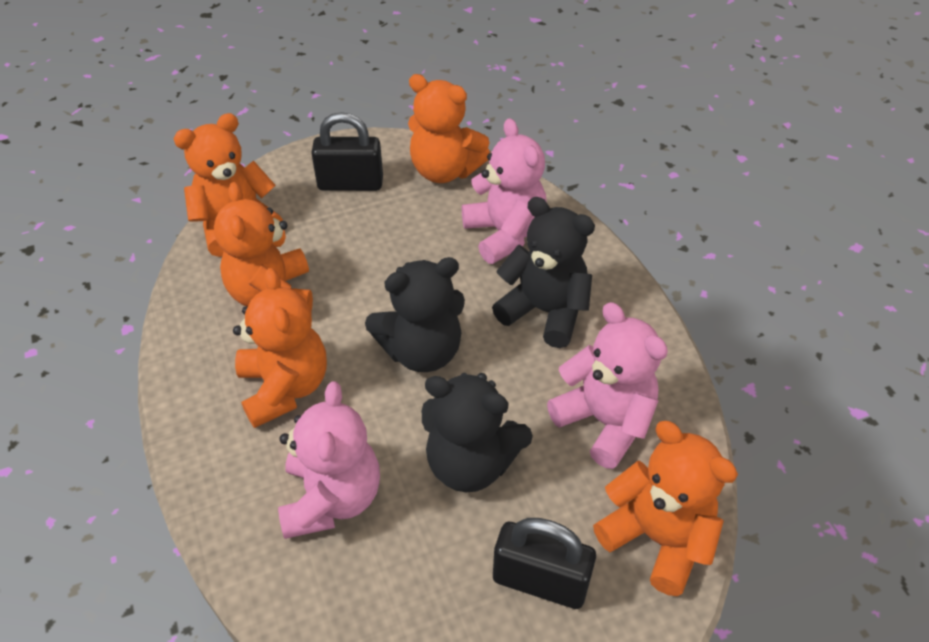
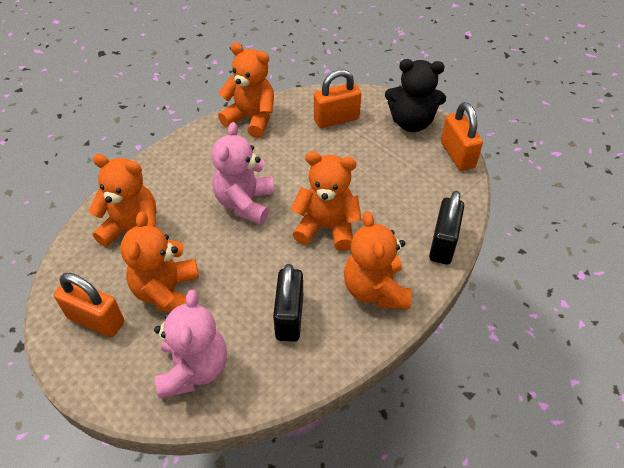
black teddy bear: 3 -> 1
orange padlock: 0 -> 3
pink teddy bear: 3 -> 2

